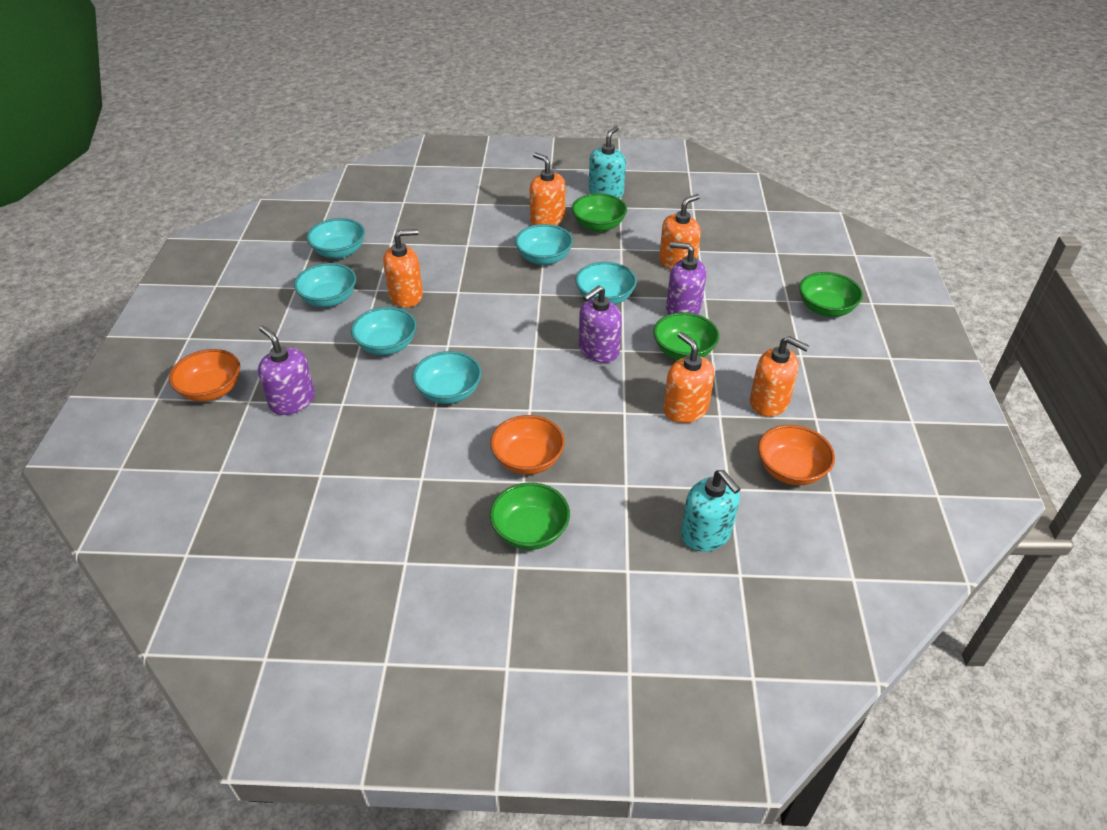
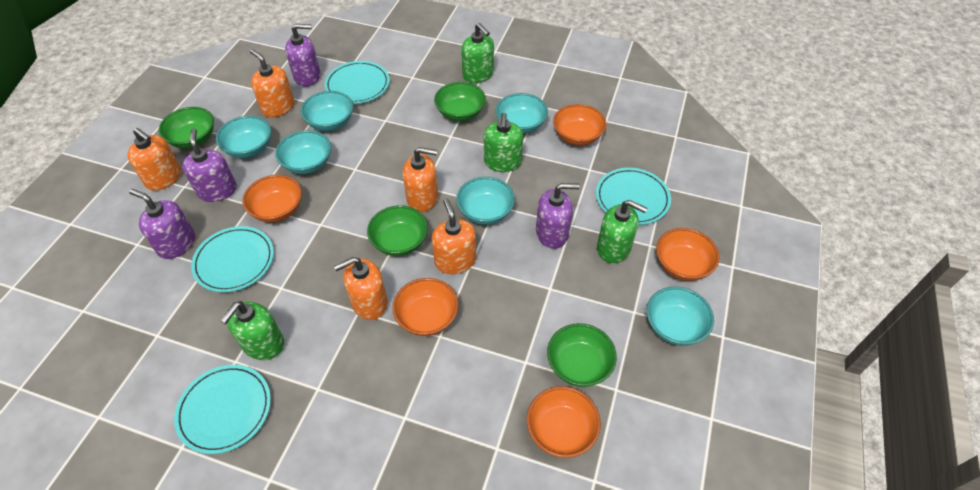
green soap dispenser: 0 -> 4
orange bowl: 3 -> 5
purple soap dispenser: 3 -> 4
turquoise plate: 0 -> 4
turquoise soap dispenser: 2 -> 0

